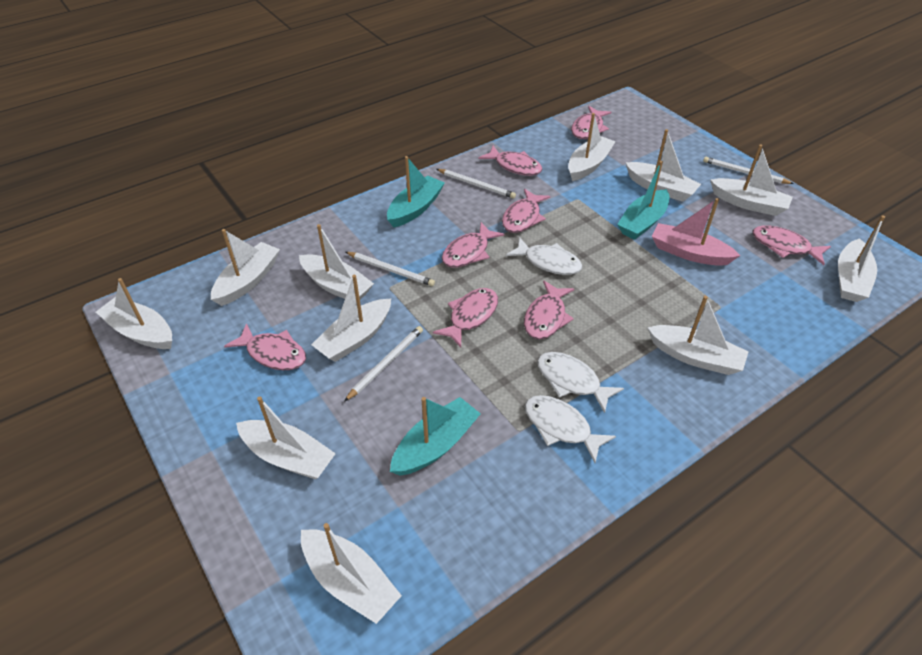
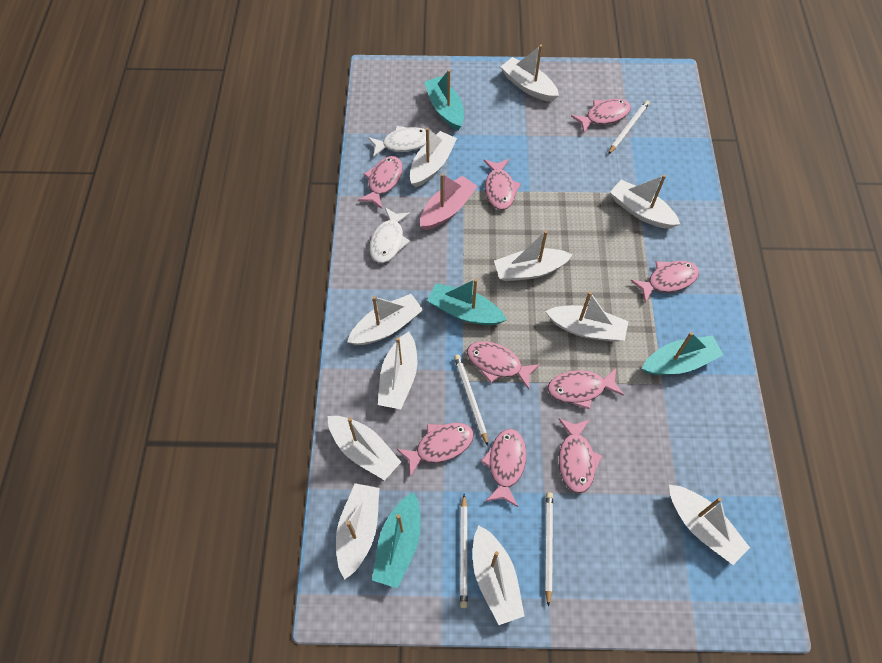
pink fish: 8 -> 9
turquoise boat: 3 -> 4
white fish: 3 -> 2

